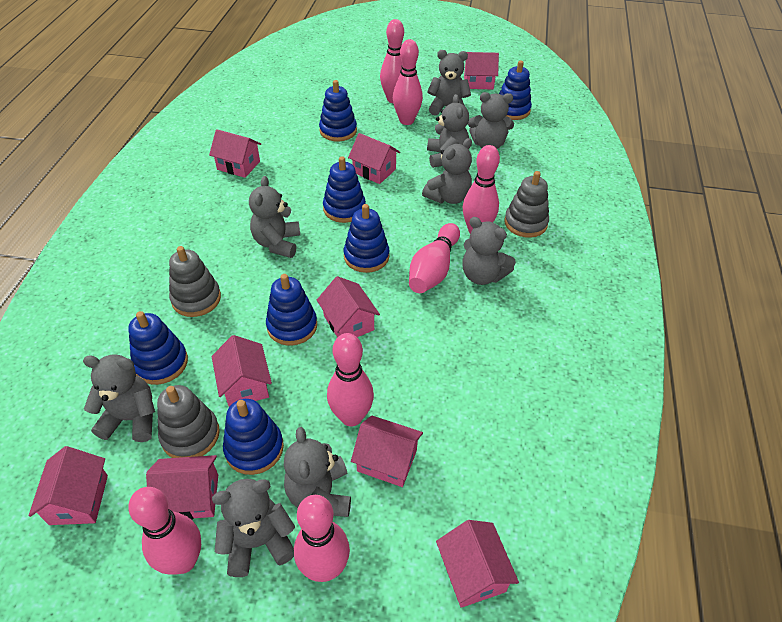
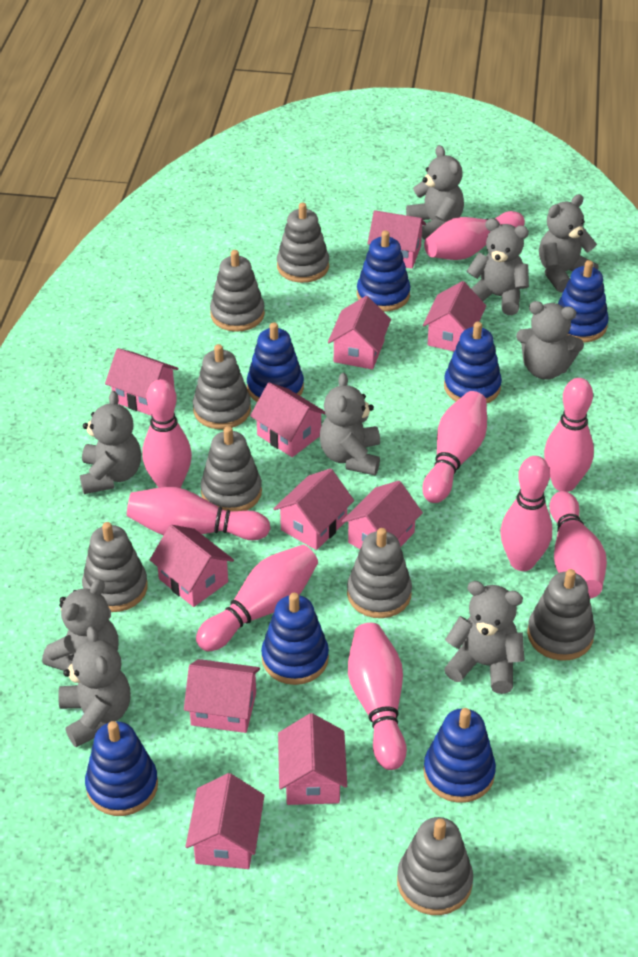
grey stacking toy: 3 -> 8
pink bowling pin: 7 -> 9
pink house: 9 -> 11

